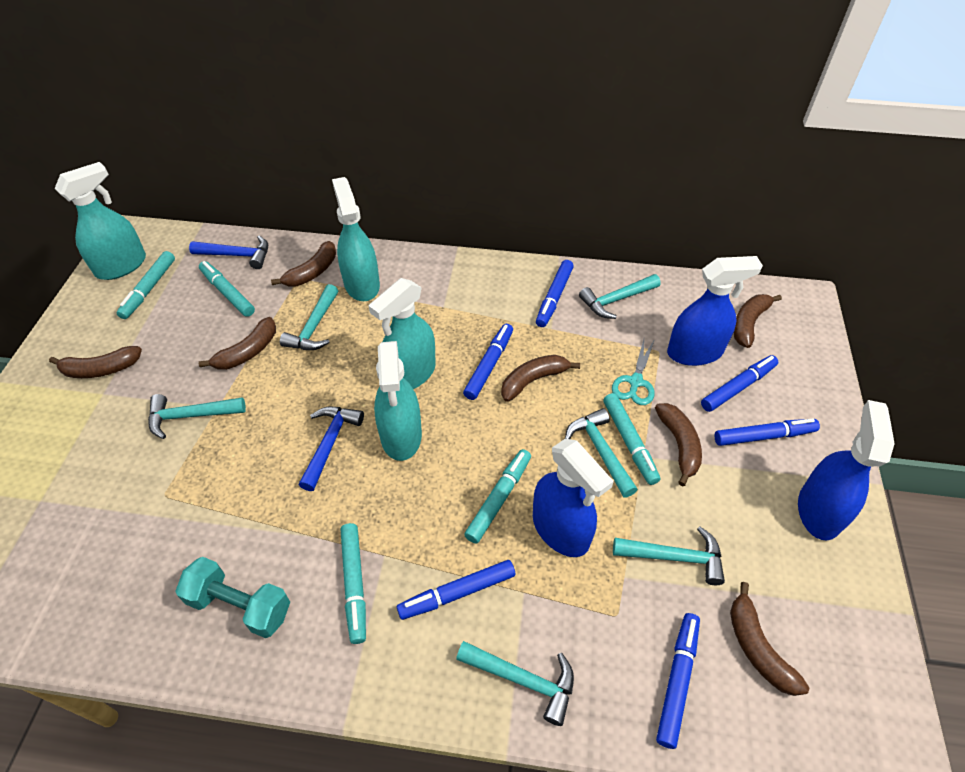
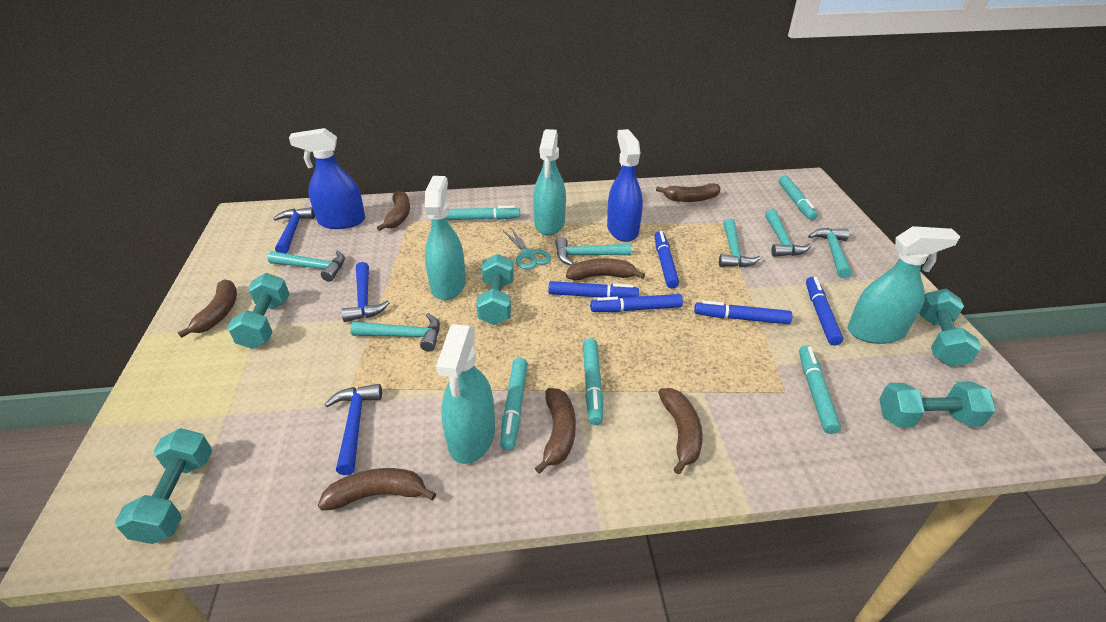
blue hammer: 2 -> 3
blue marker: 6 -> 5
blue spray bottle: 3 -> 2
turquoise dumbbell: 1 -> 5

